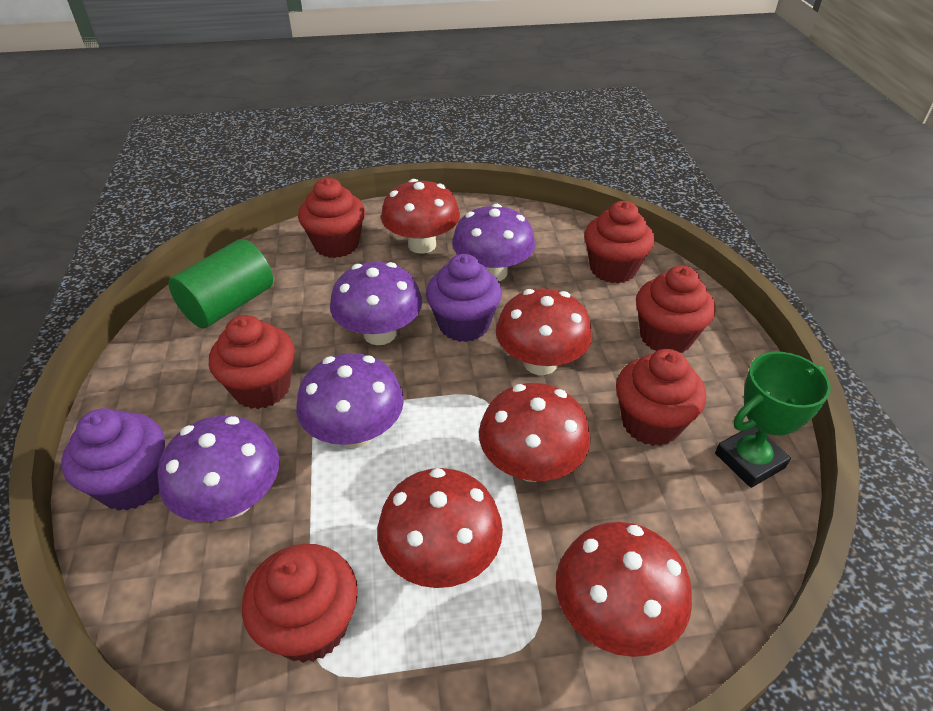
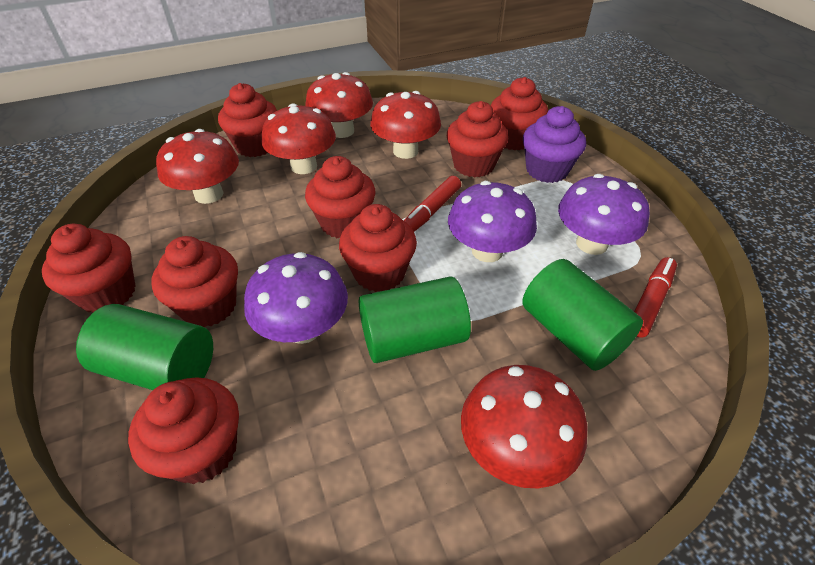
green cylinder: 1 -> 3
green trophy: 1 -> 0
purple cupcake: 2 -> 1
purple mushroom: 4 -> 3
red cupcake: 6 -> 8
red marker: 0 -> 2

